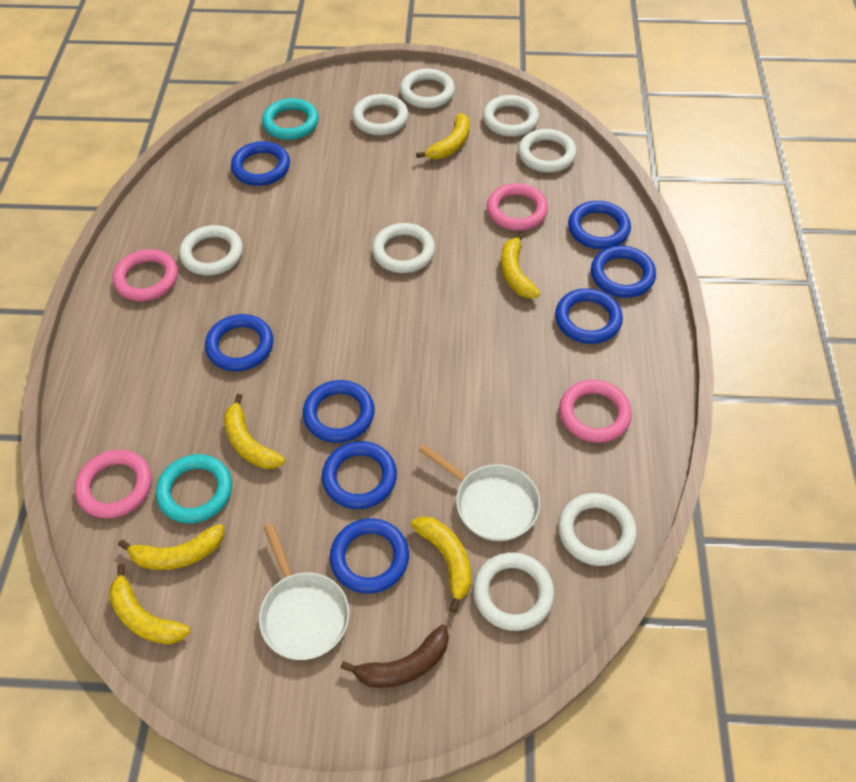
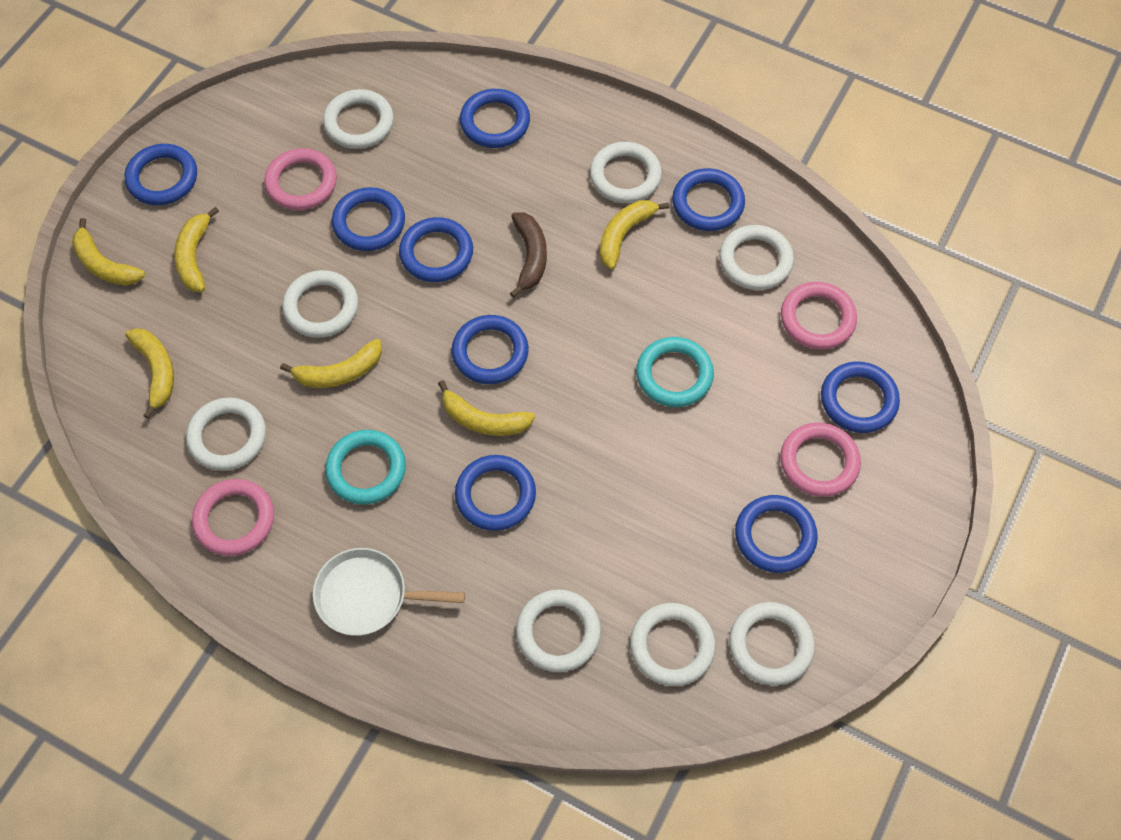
blue ring: 8 -> 9
white pan: 2 -> 1

